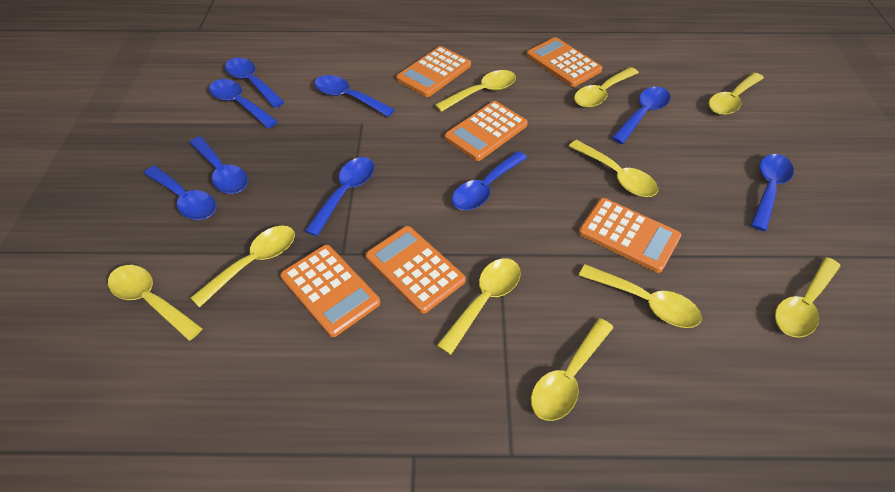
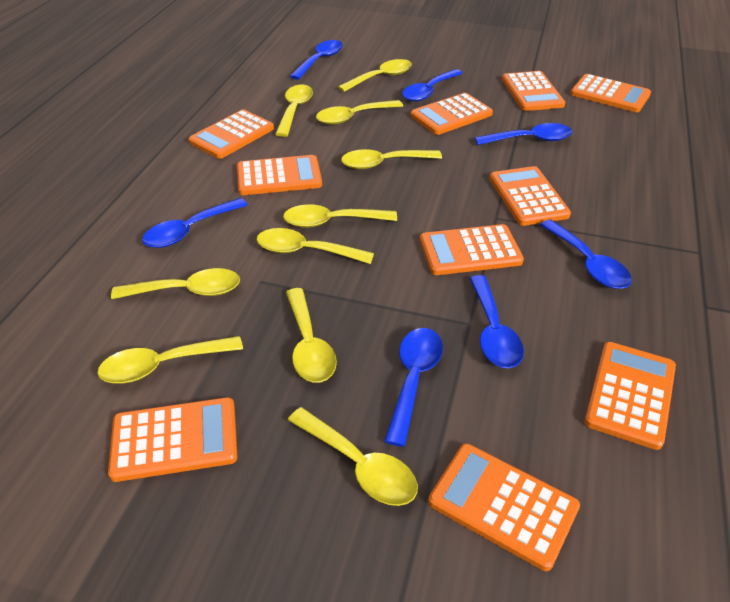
blue spoon: 9 -> 7
orange calculator: 6 -> 10

